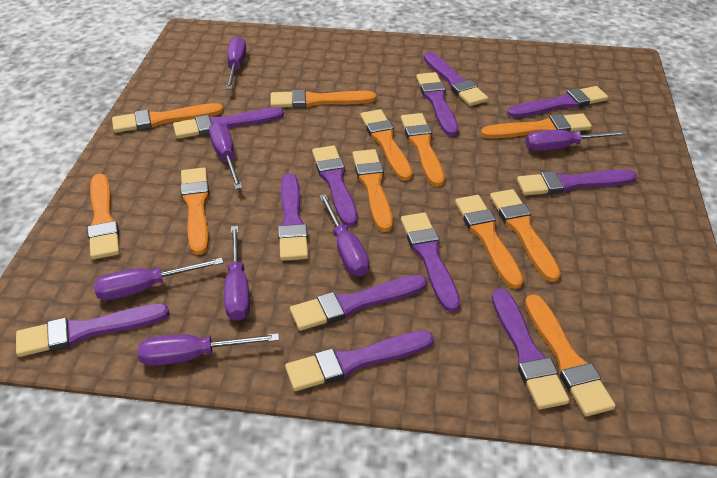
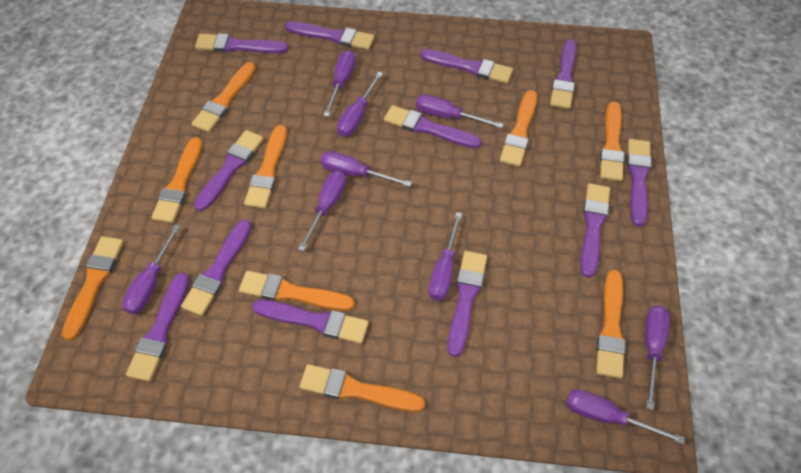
orange brush: 11 -> 9
purple screwdriver: 7 -> 9

